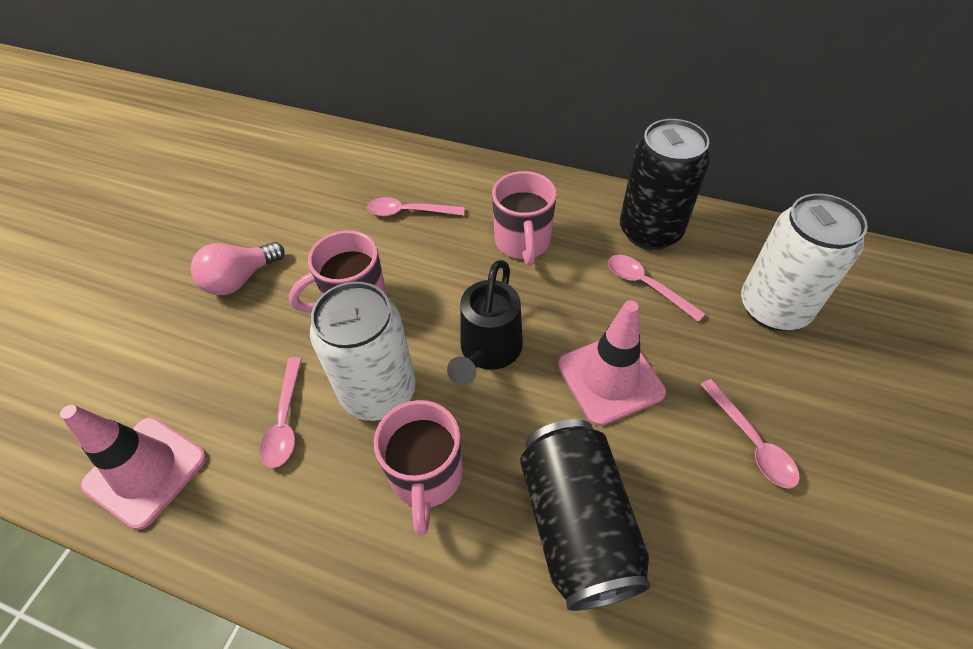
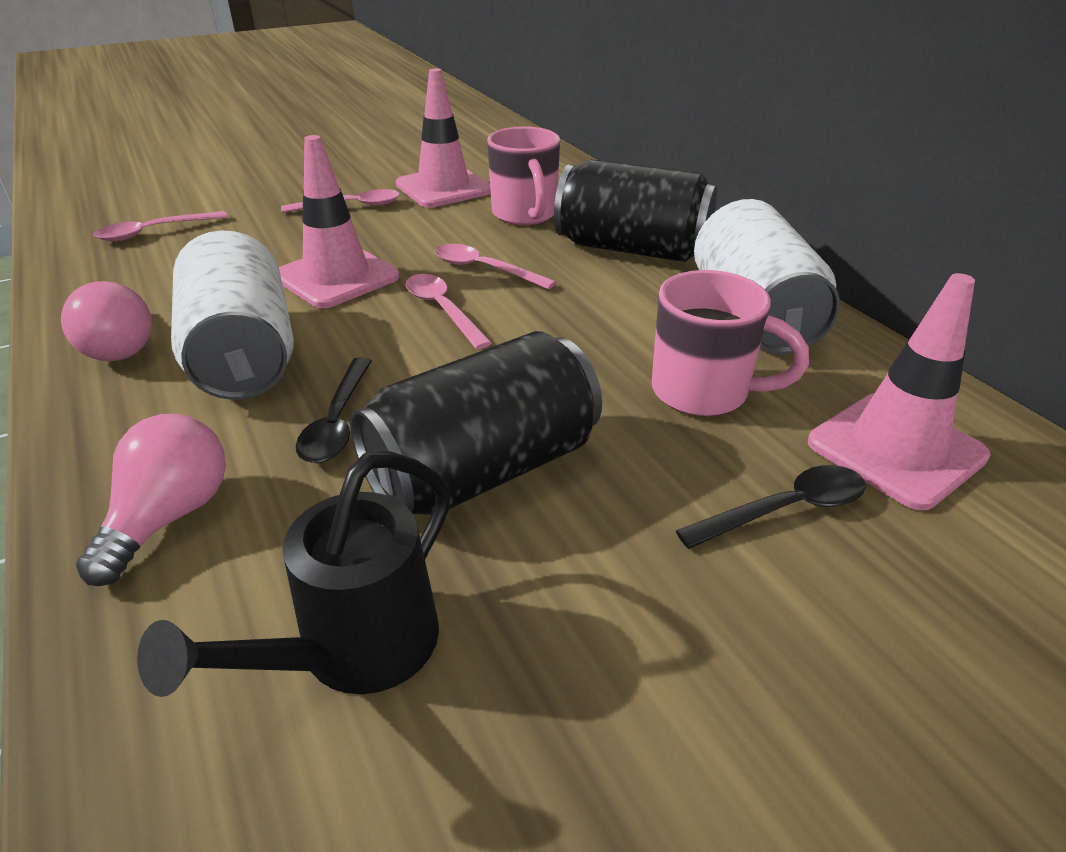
black spoon: 0 -> 2
pink light bulb: 1 -> 2
pink mug: 3 -> 2
pink traffic cone: 2 -> 3

